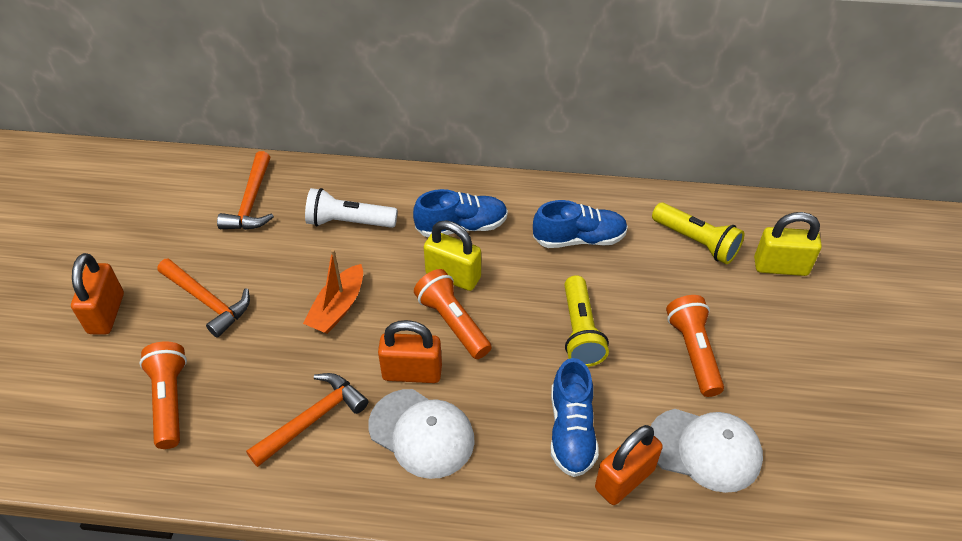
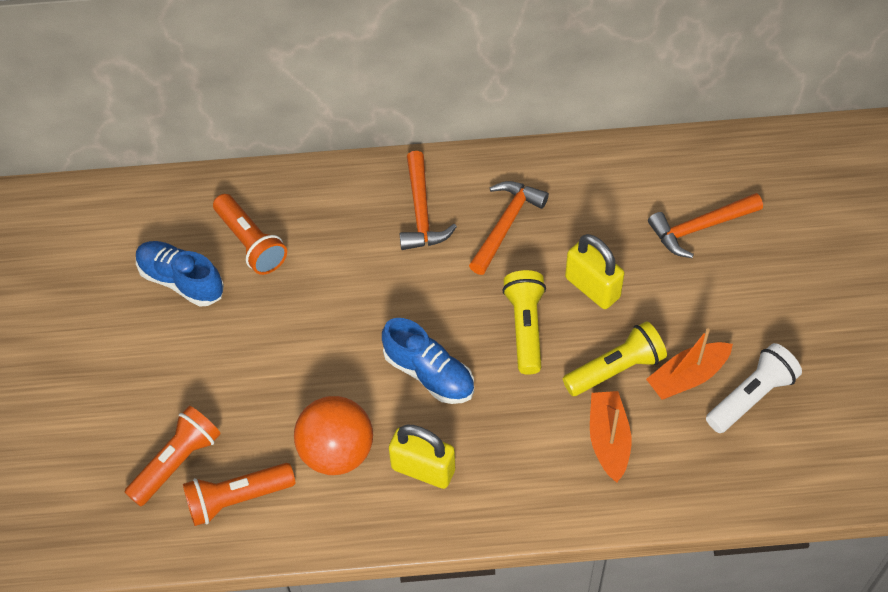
blue shoe: 3 -> 2
orange ball: 0 -> 1
orange boat: 1 -> 2
orange padlock: 3 -> 0
white cap: 2 -> 0

